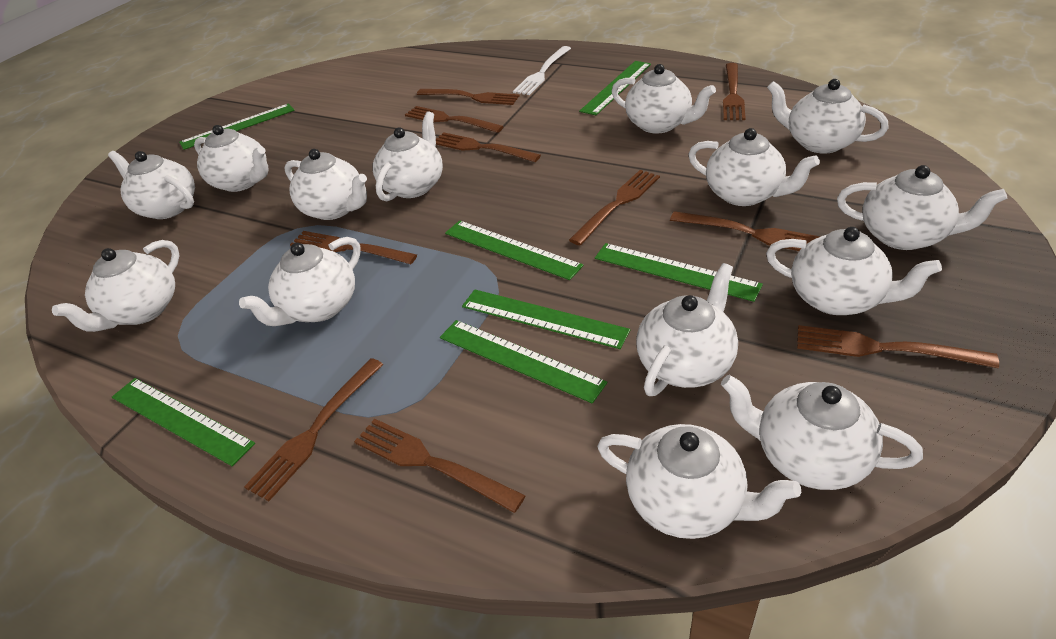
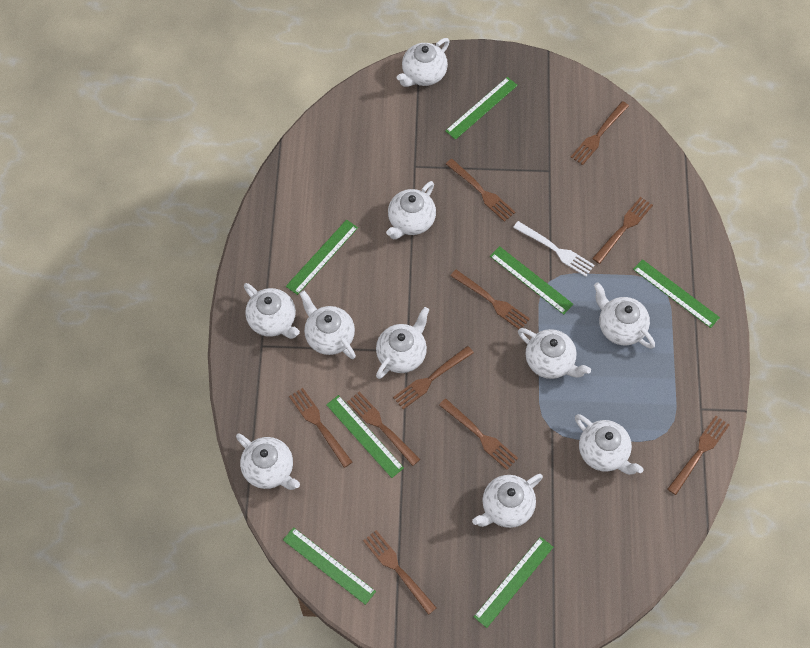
white teapot: 14 -> 10

